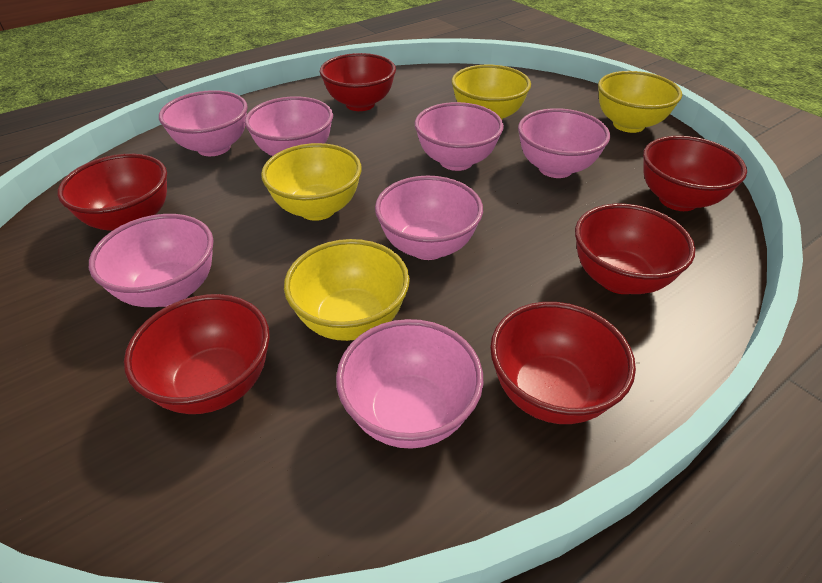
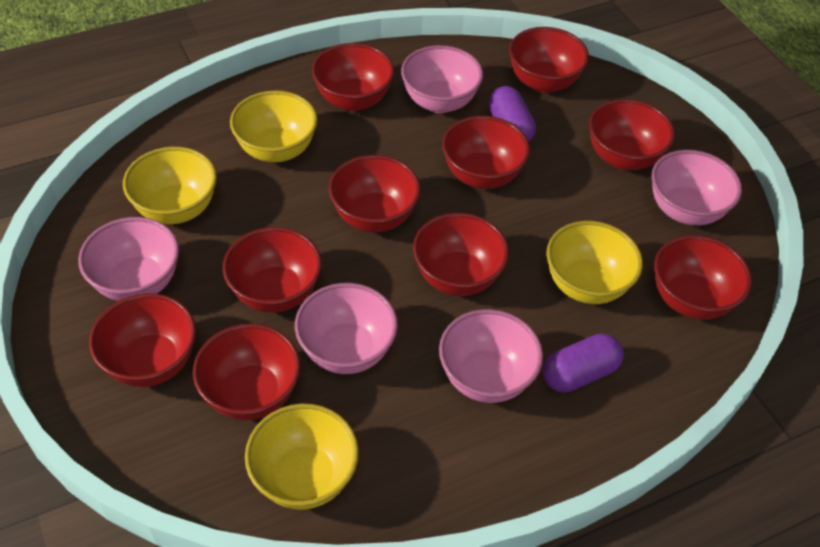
pink bowl: 7 -> 5
purple capsule: 0 -> 2
red bowl: 6 -> 10

